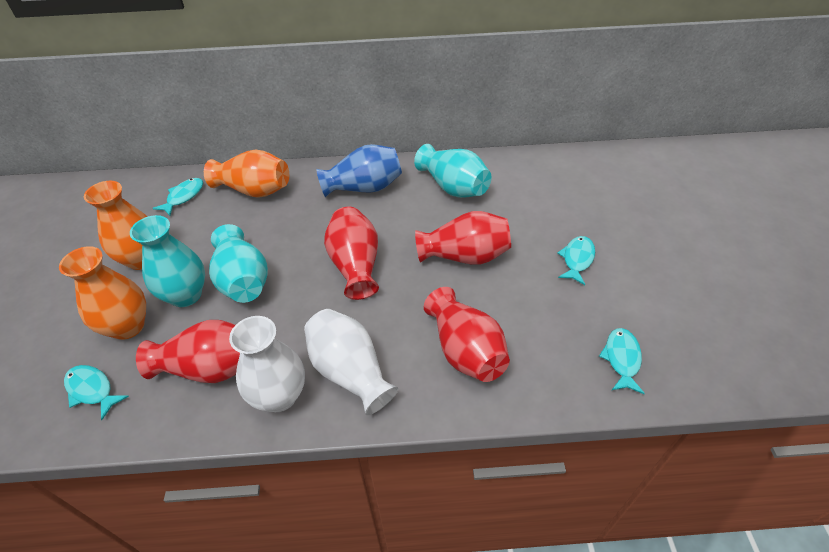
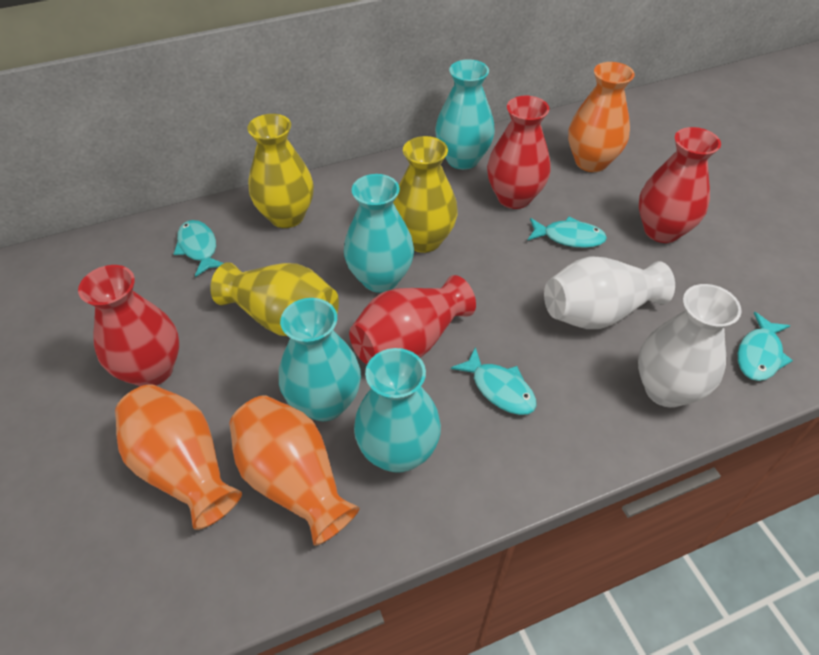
blue vase: 1 -> 0
turquoise vase: 3 -> 4
yellow vase: 0 -> 3

